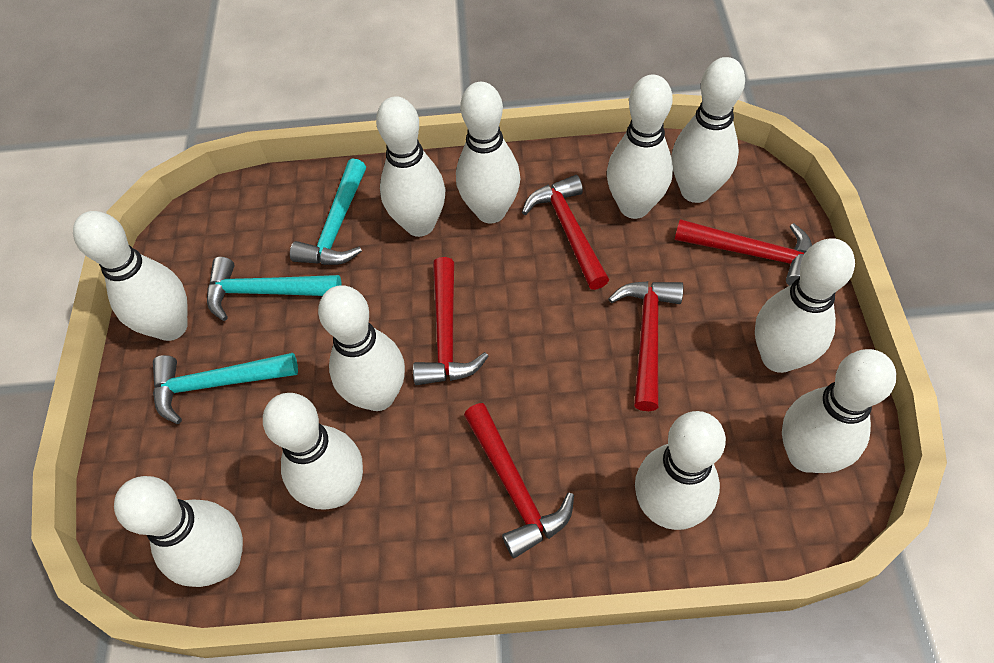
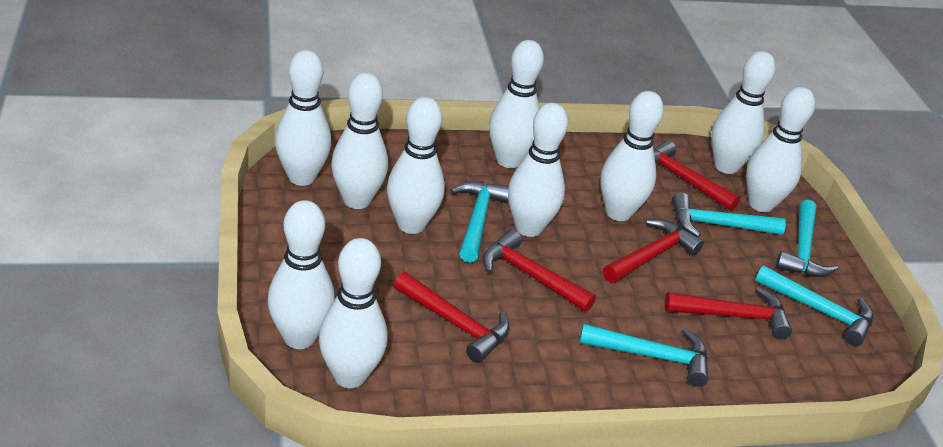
turquoise hammer: 3 -> 5
white bowling pin: 11 -> 10

